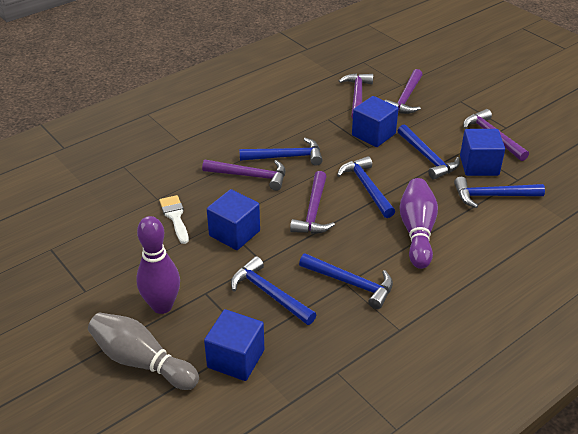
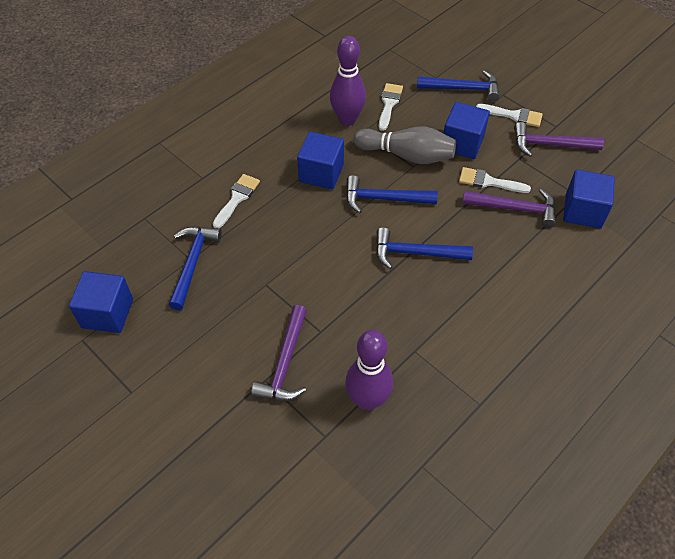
blue hammer: 6 -> 4
purple hammer: 5 -> 3
white brush: 1 -> 4

